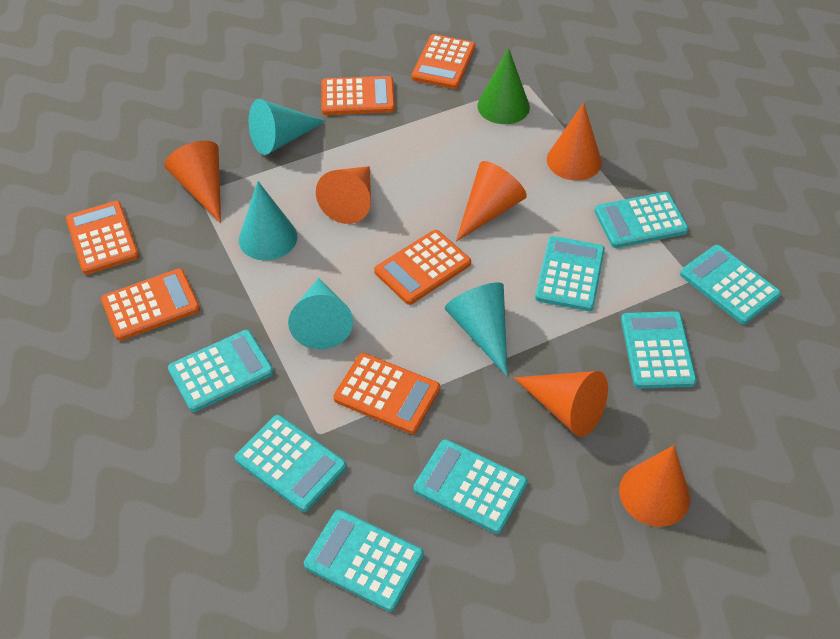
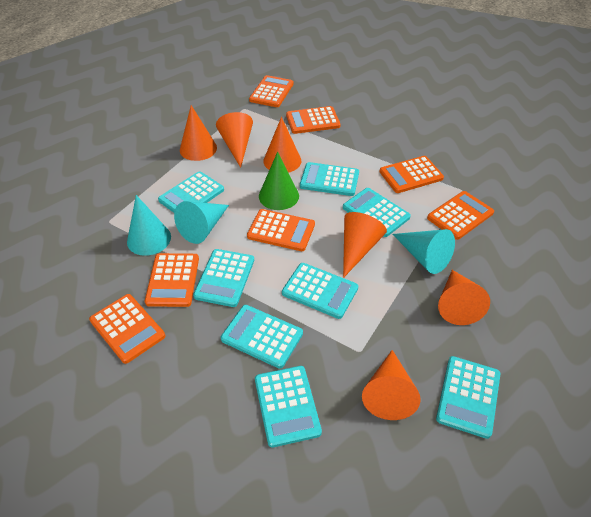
orange calculator: 6 -> 7
turquoise cone: 4 -> 3

